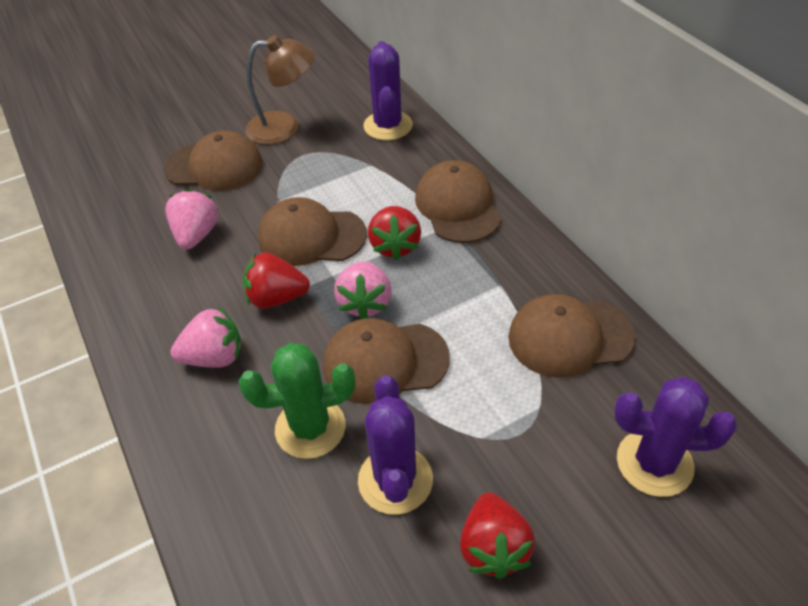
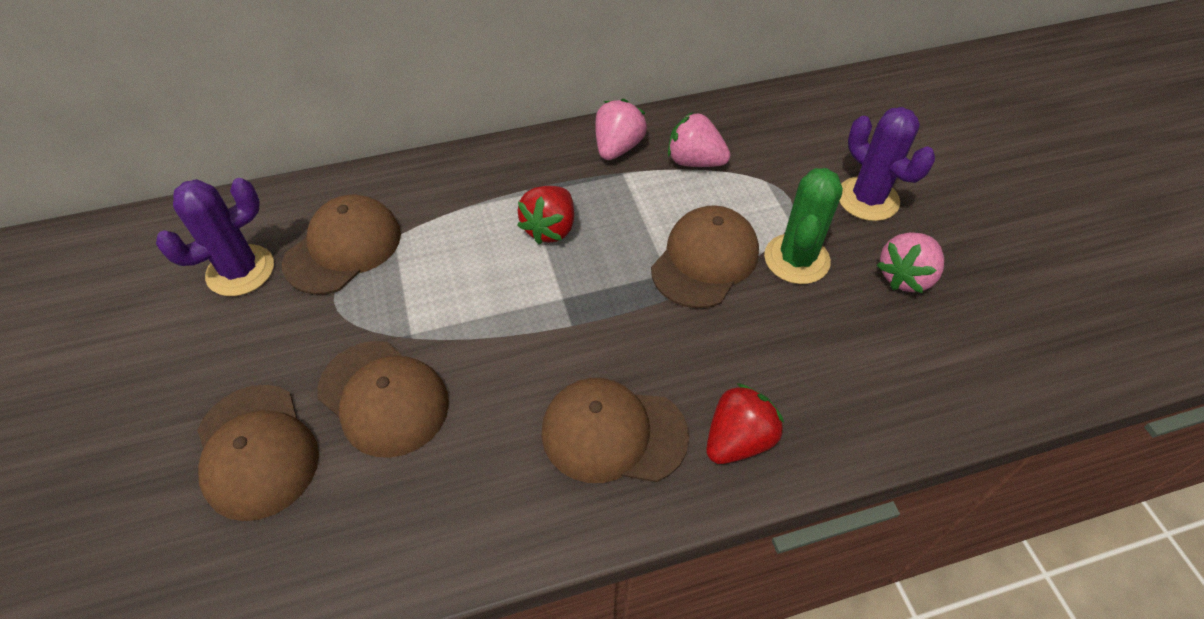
brown lamp: 1 -> 0
purple cactus: 3 -> 2
red strawberry: 3 -> 2

